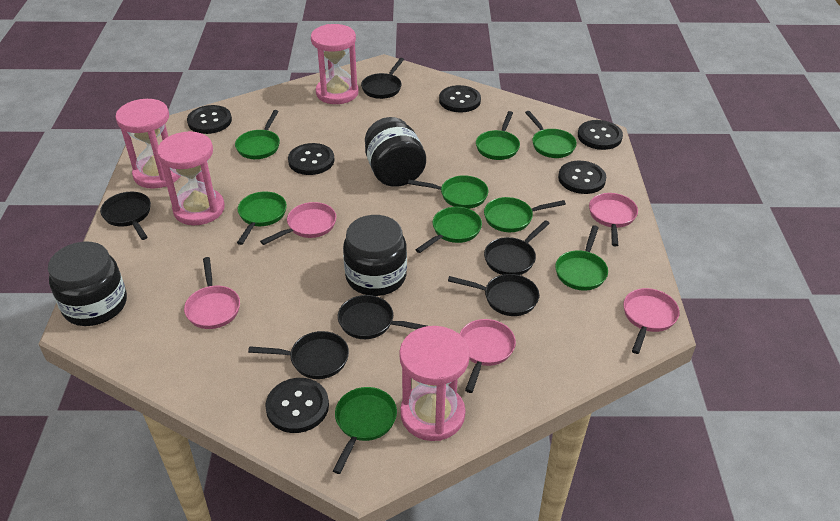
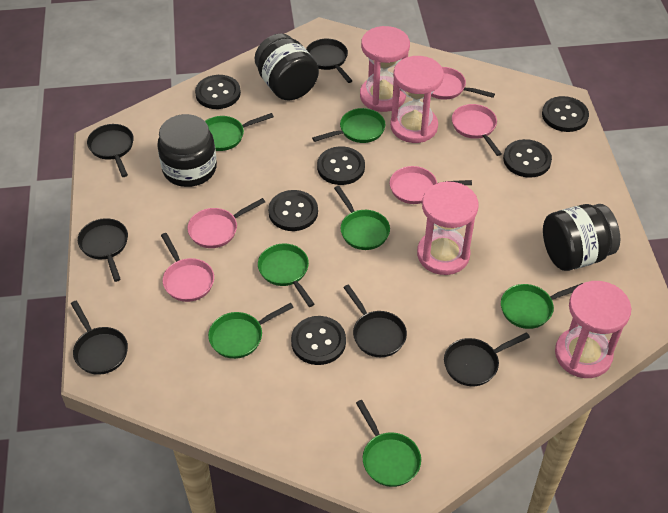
green pan: 9 -> 7

